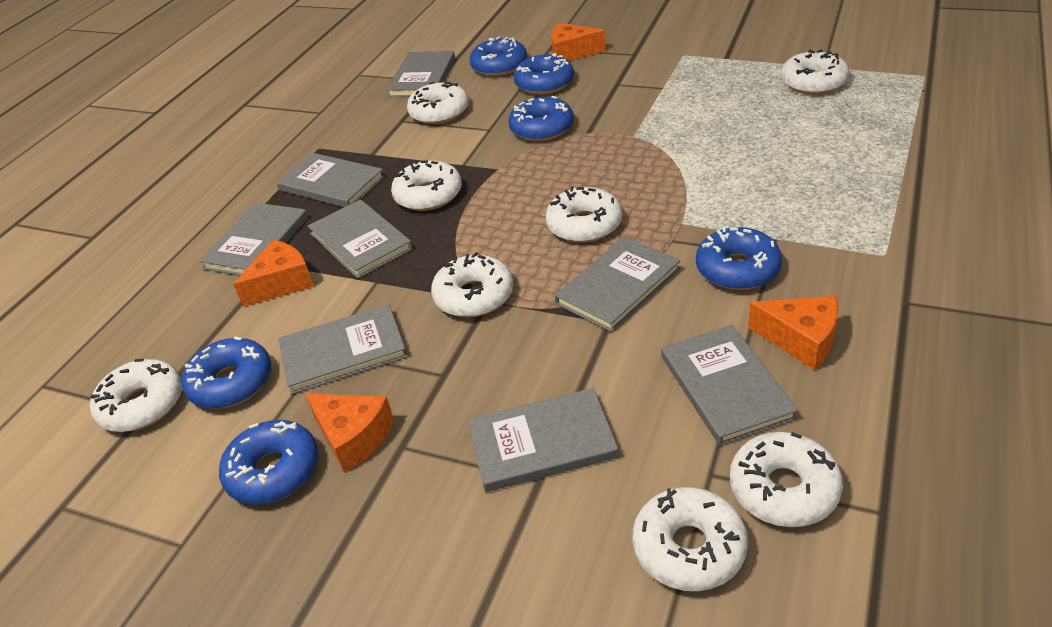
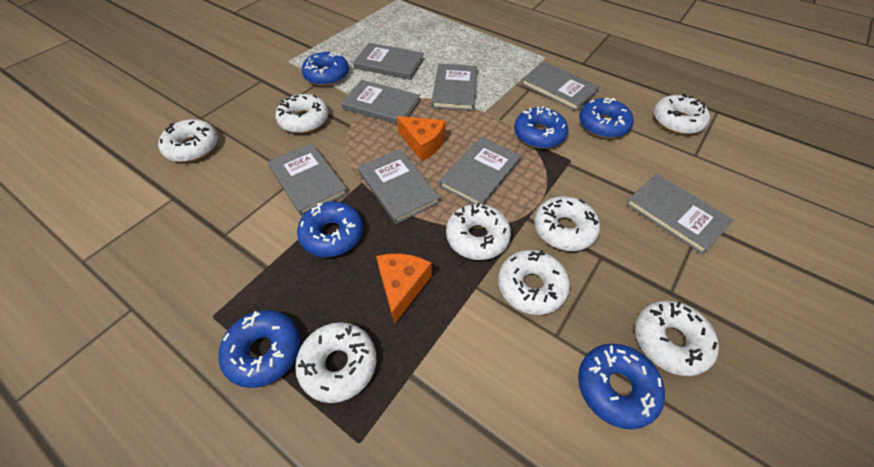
orange cheese: 4 -> 2

